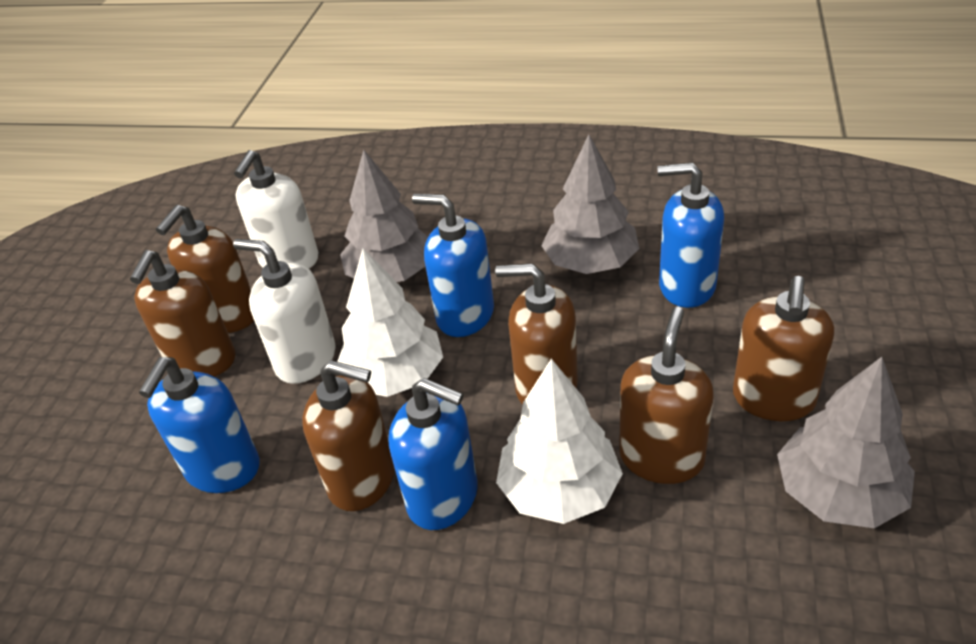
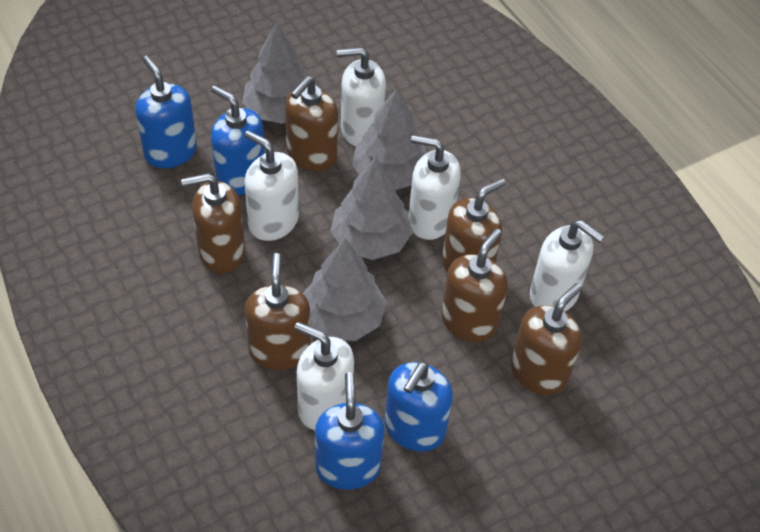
grey tree: 3 -> 4
white soap dispenser: 2 -> 5
white tree: 2 -> 0

